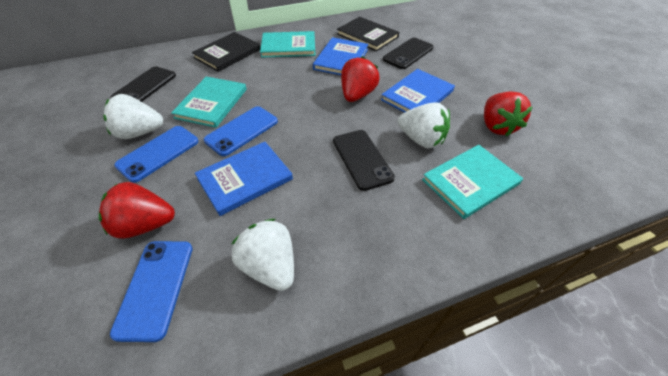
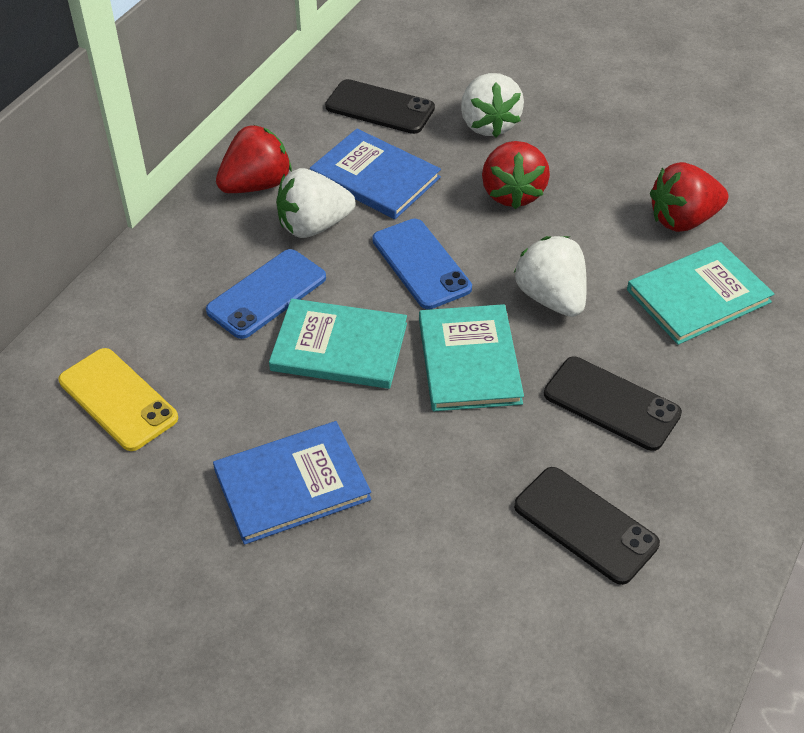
black book: 2 -> 0
blue book: 3 -> 2
blue phone: 3 -> 2
yellow phone: 0 -> 1

